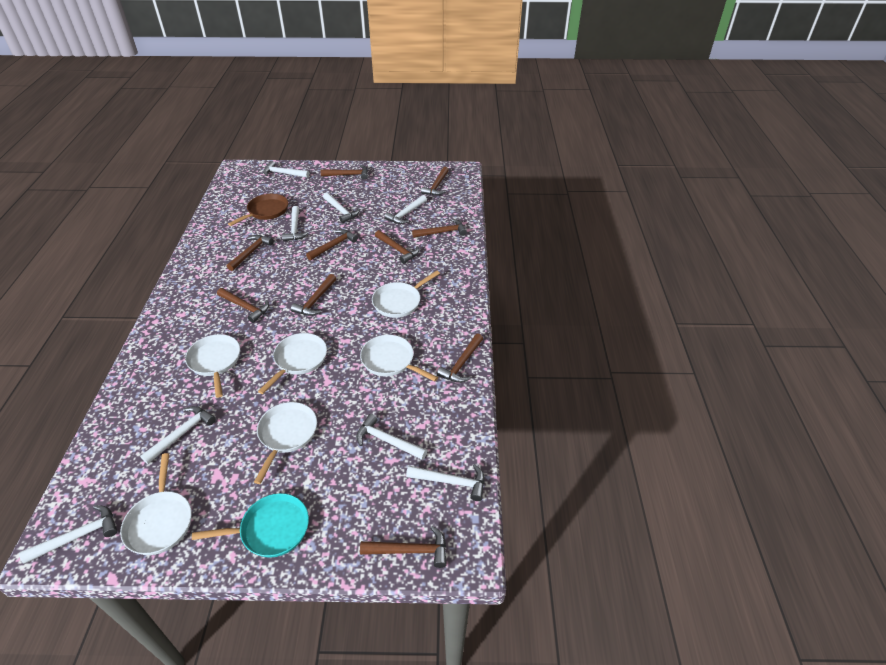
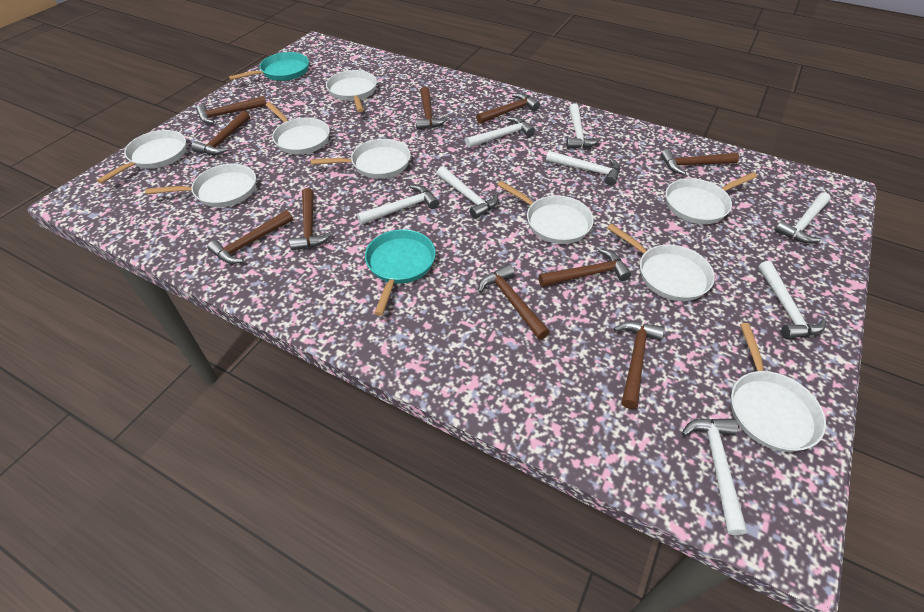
brown pan: 1 -> 0
turquoise pan: 1 -> 2
white pan: 6 -> 9

